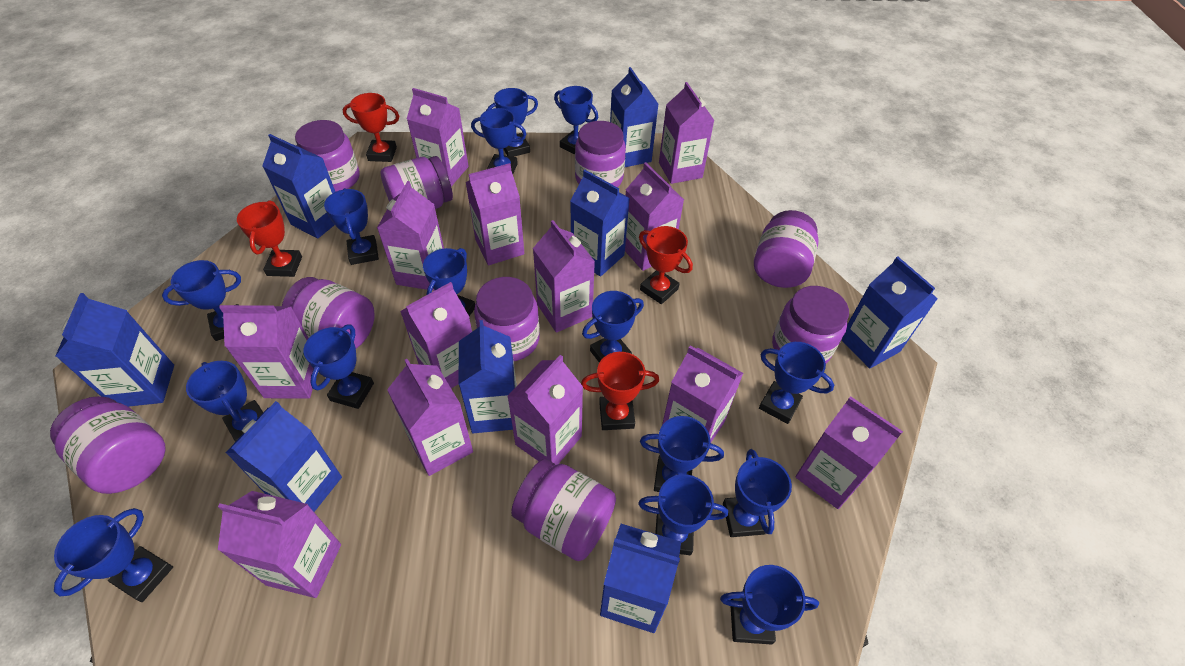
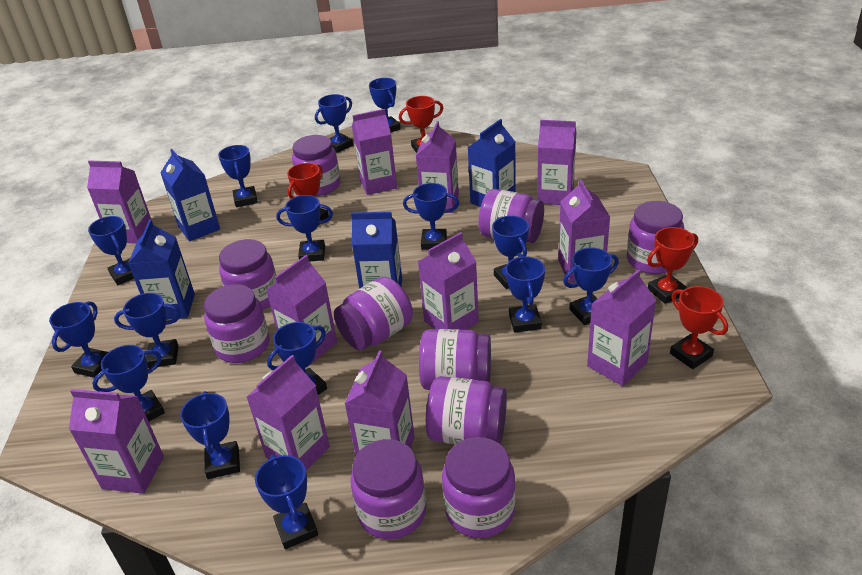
blue carton: 8 -> 4
purple carton: 13 -> 11
purple jar: 9 -> 10

